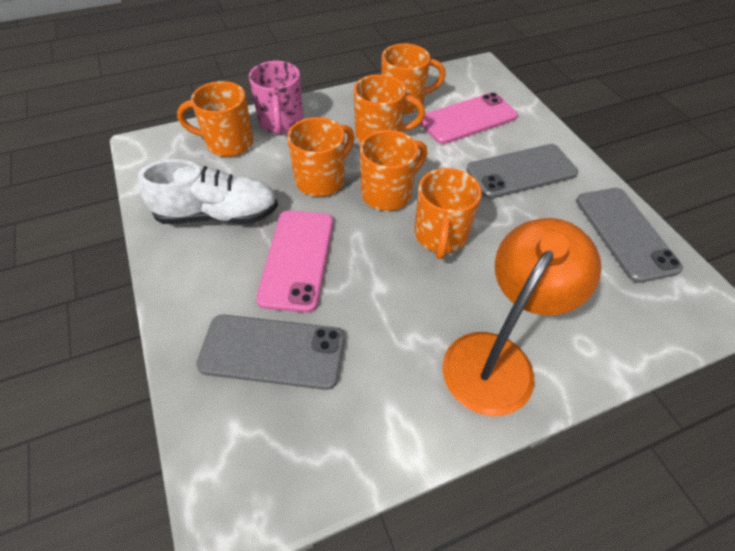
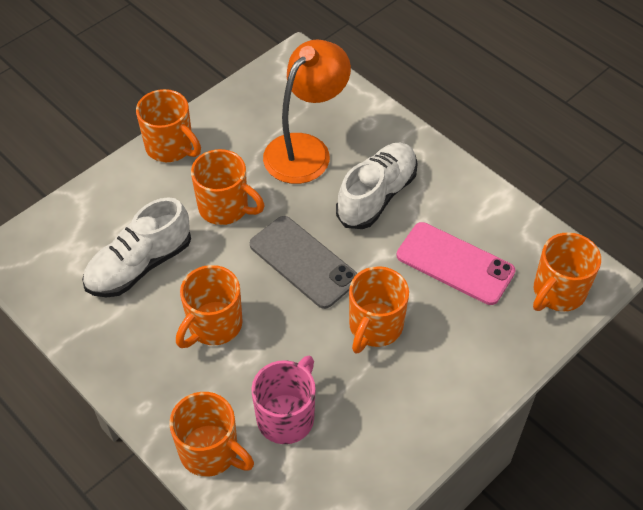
grey phone: 3 -> 1
pink phone: 2 -> 1
white shoe: 1 -> 2

